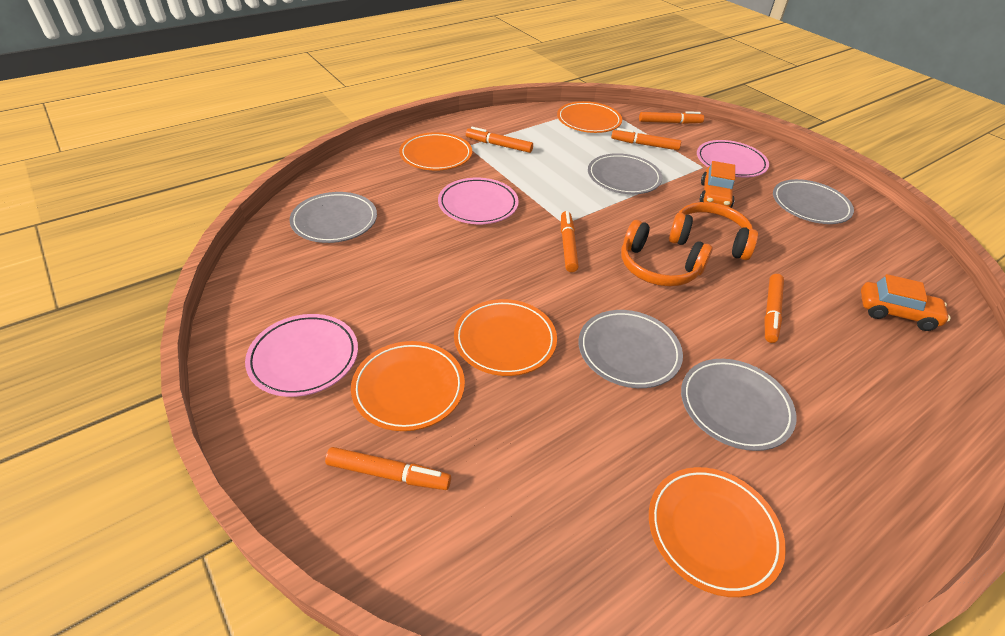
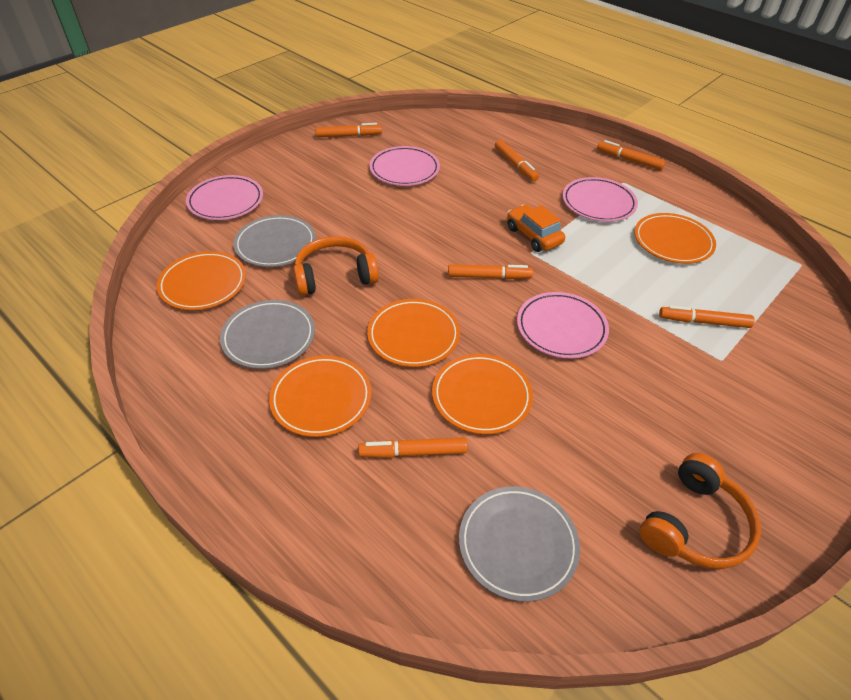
grey plate: 5 -> 3
orange car: 2 -> 1
pink plate: 3 -> 4

